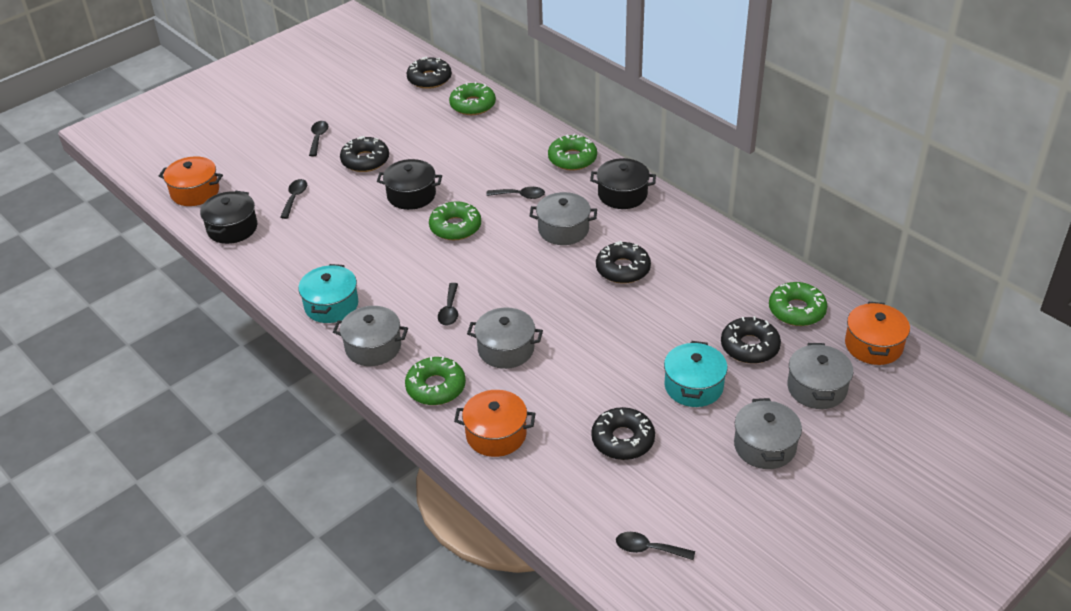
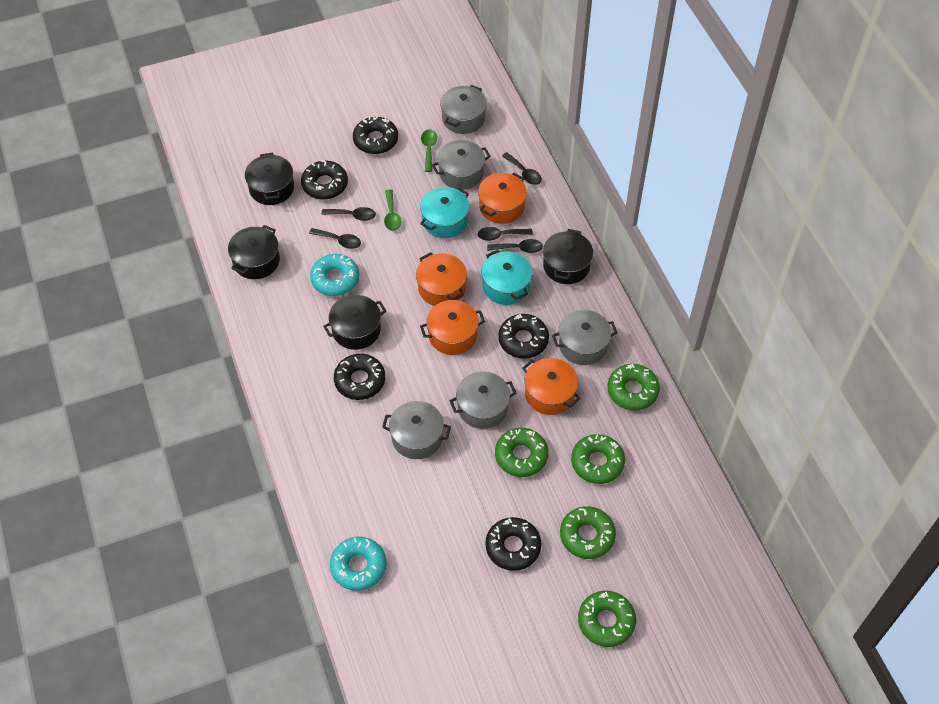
black pot: 3 -> 4
green spoon: 0 -> 2
orange pot: 3 -> 4
turquoise donut: 0 -> 2

